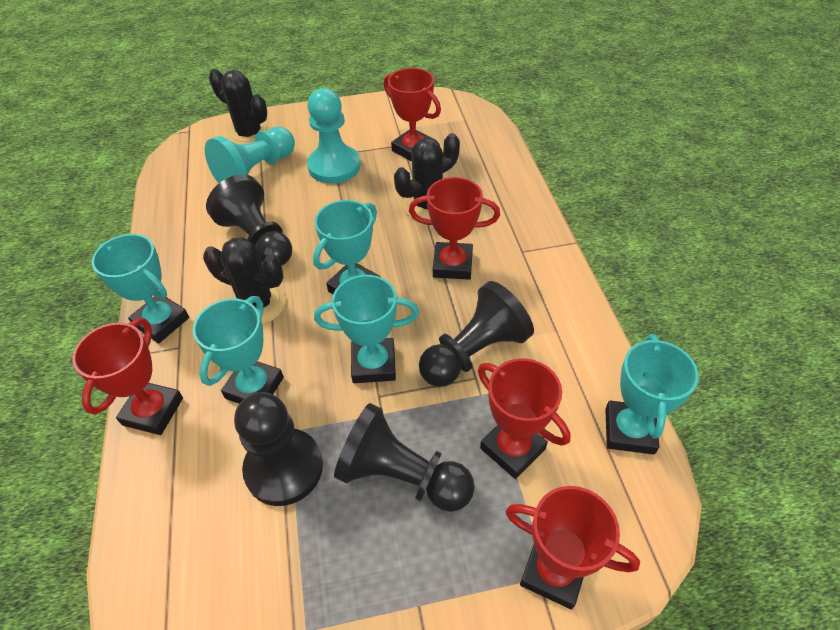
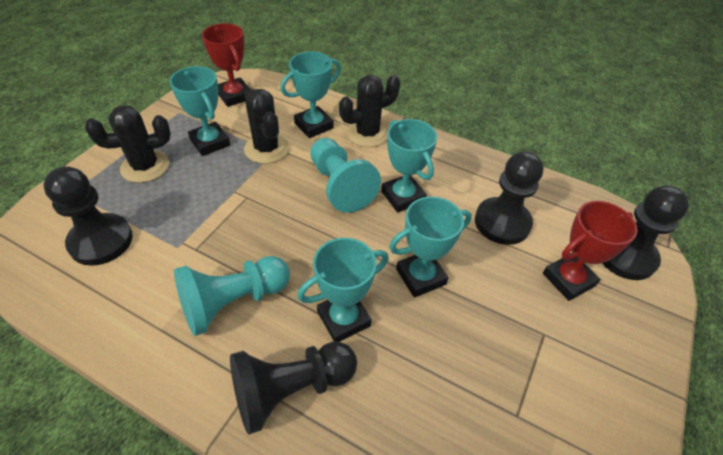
red trophy: 5 -> 2

